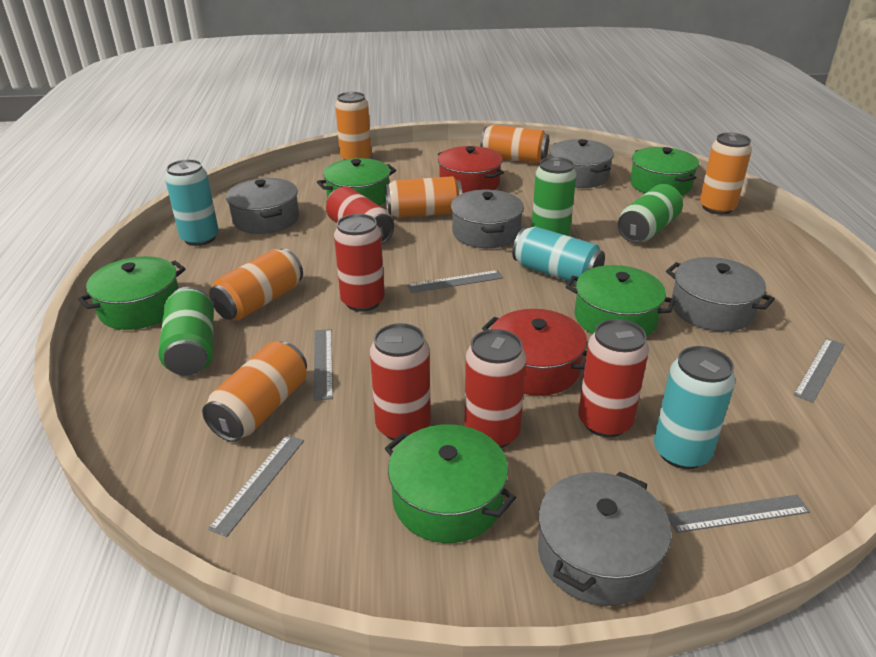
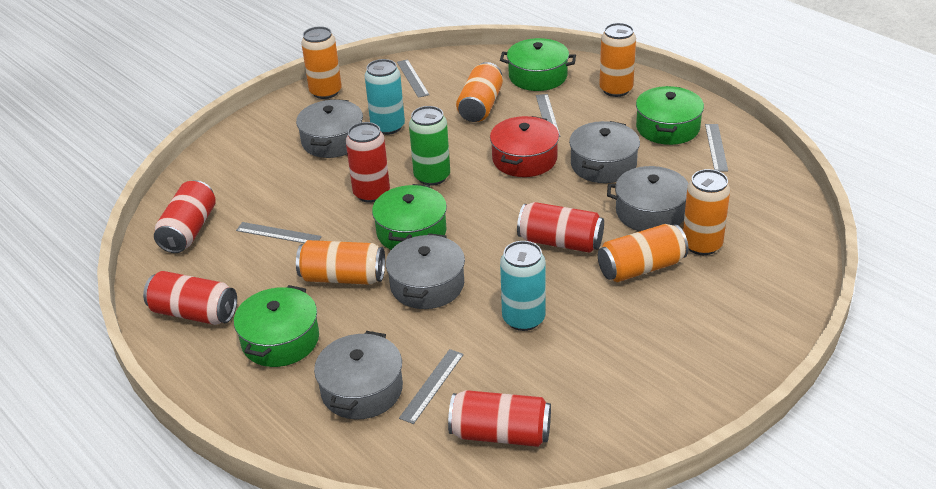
green can: 3 -> 1
green pot: 5 -> 4
red pot: 2 -> 1
turquoise can: 3 -> 2

